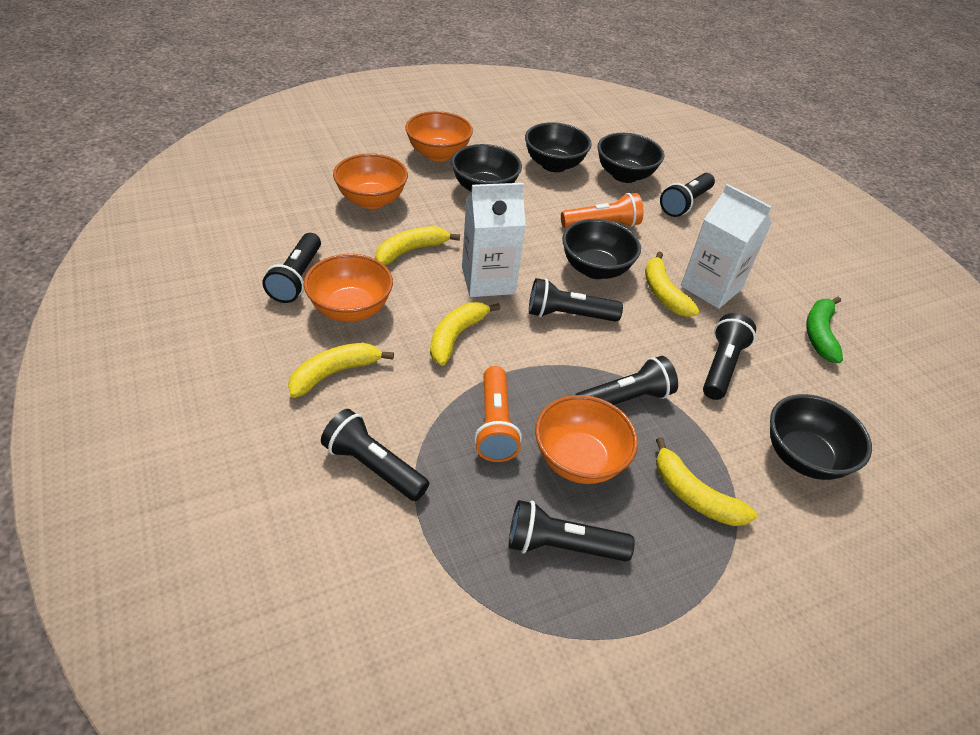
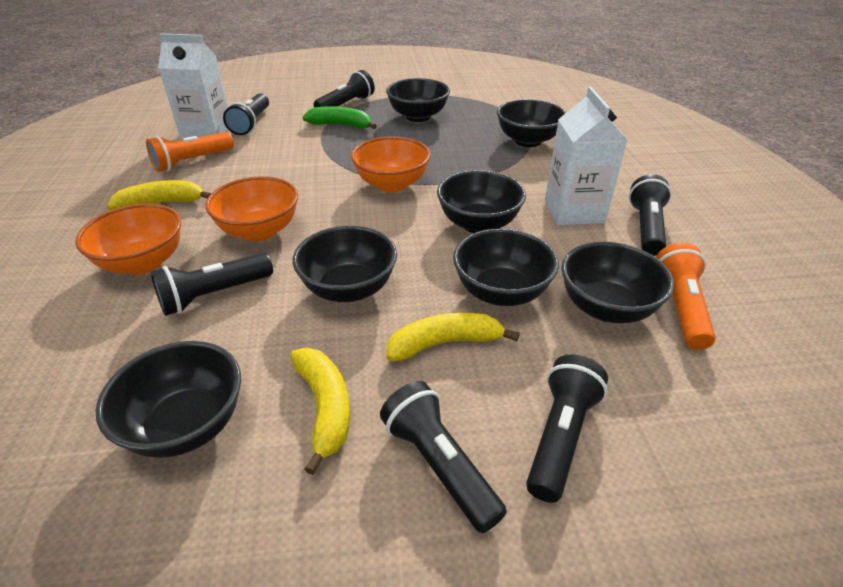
black bowl: 5 -> 7
black flashlight: 7 -> 6
orange bowl: 4 -> 3
yellow banana: 5 -> 3

